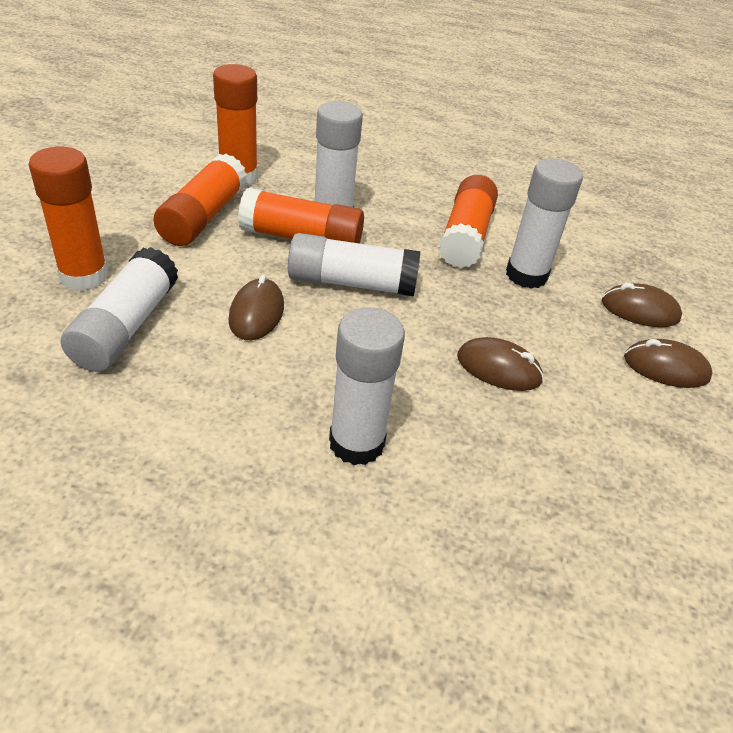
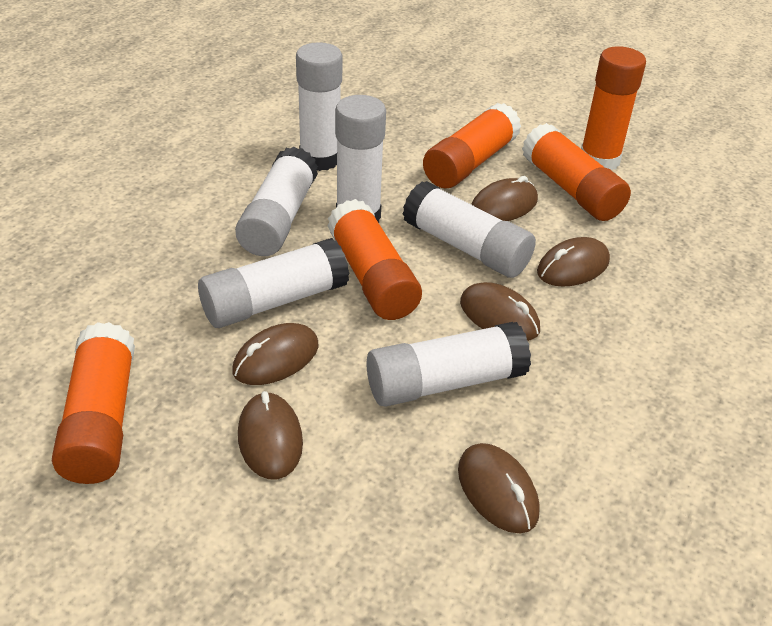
brown mouse: 4 -> 6
white glue stick: 5 -> 6

